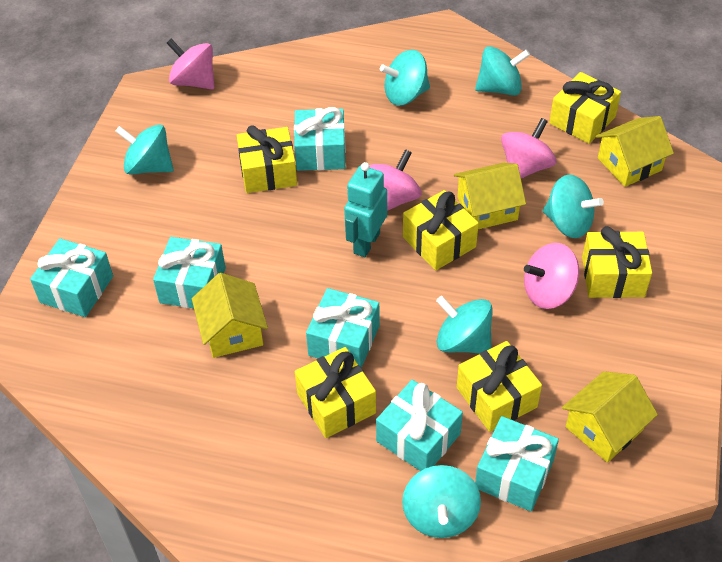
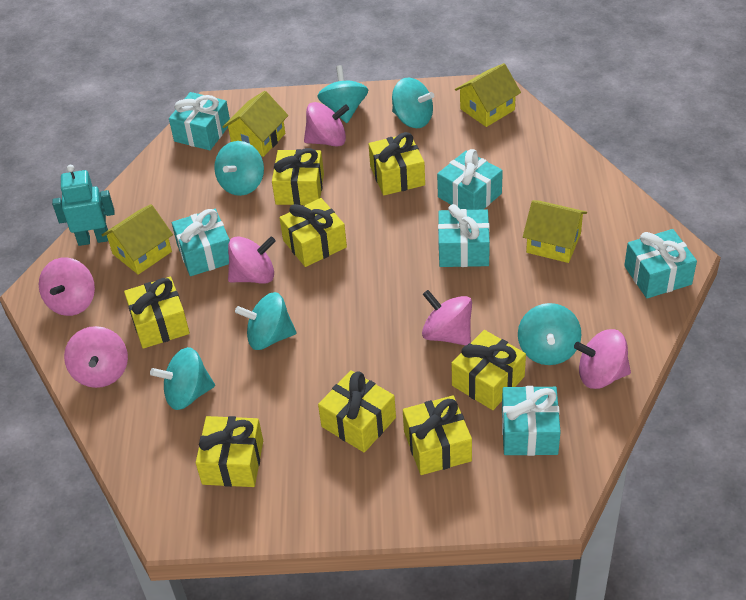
pink spinning top: 4 -> 6
yellow gift: 6 -> 8

